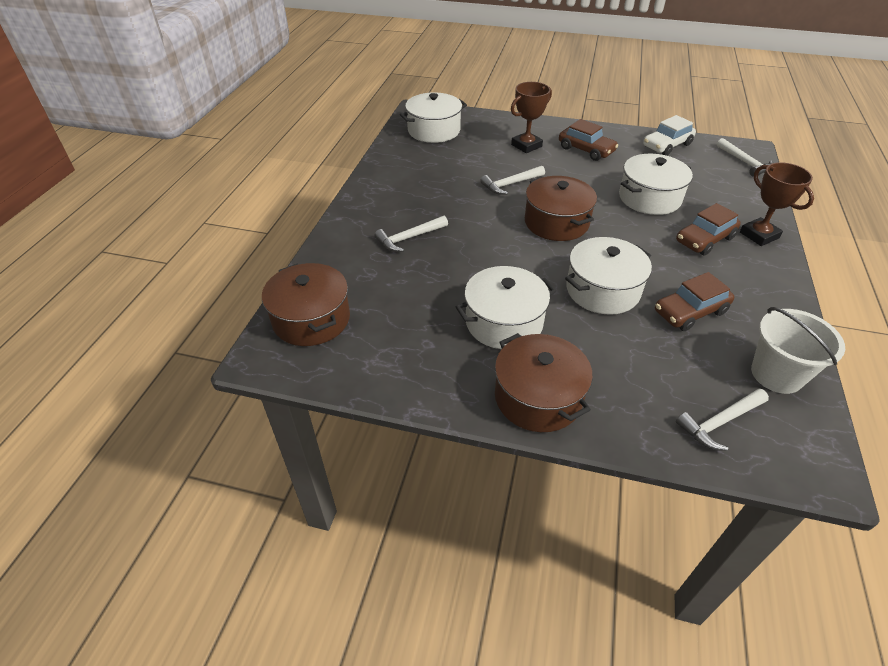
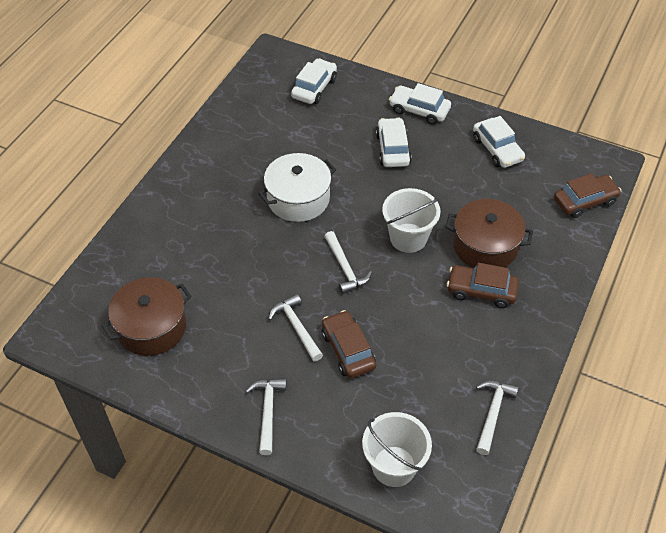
brown pot: 3 -> 2
brown trophy: 2 -> 0
white bucket: 1 -> 2
white car: 1 -> 4
white pot: 4 -> 1

